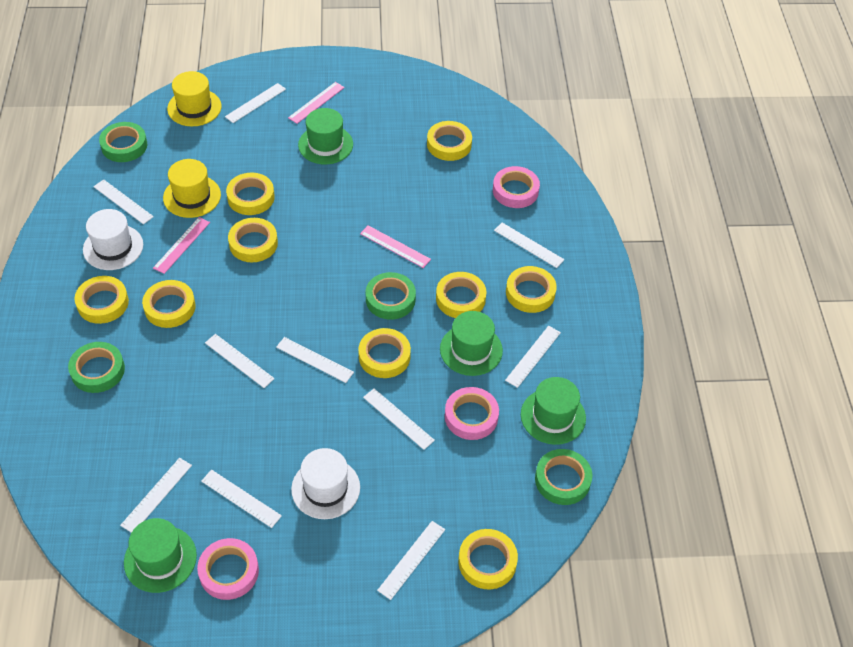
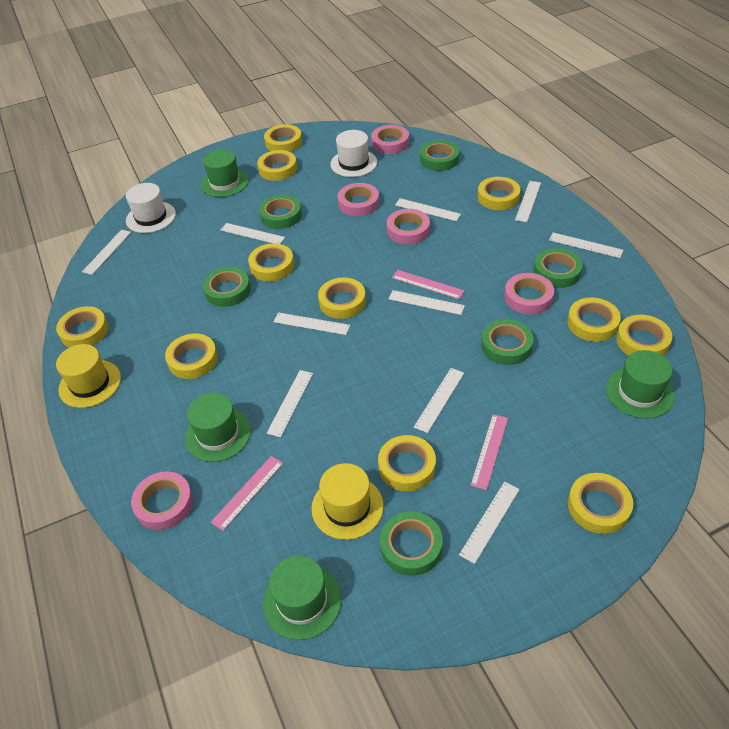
green tape: 4 -> 6
pink tape: 3 -> 5
yellow tape: 9 -> 11

